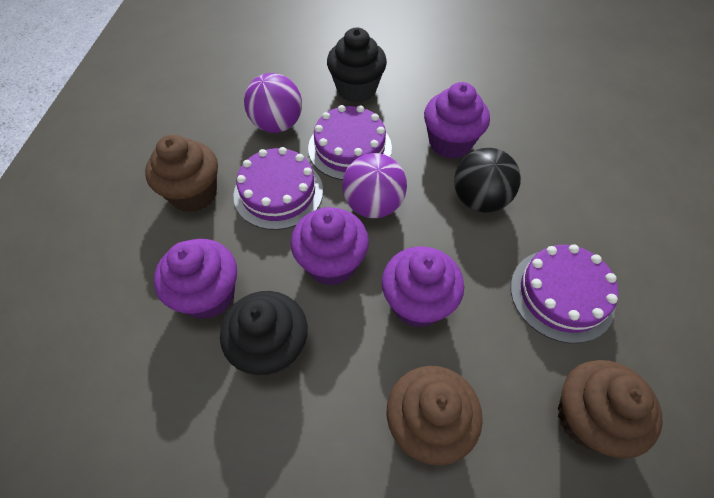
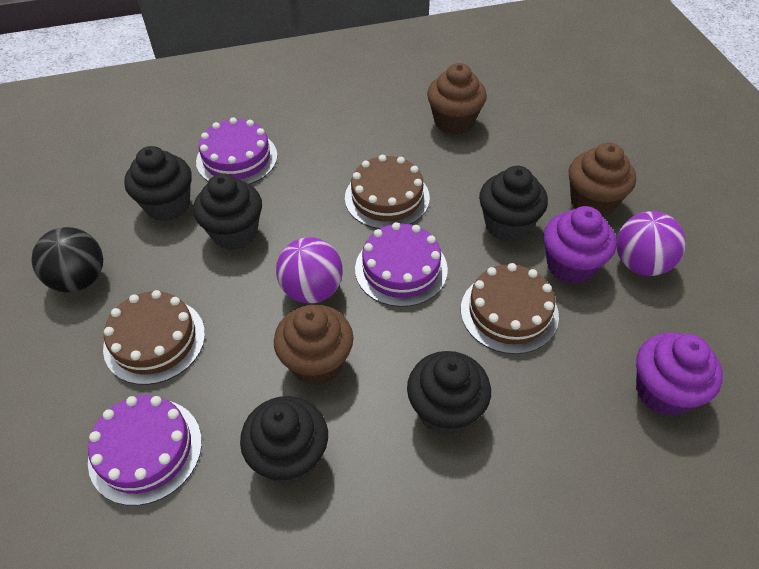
black cupcake: 2 -> 5
brown cake: 0 -> 3
purple cupcake: 4 -> 2

